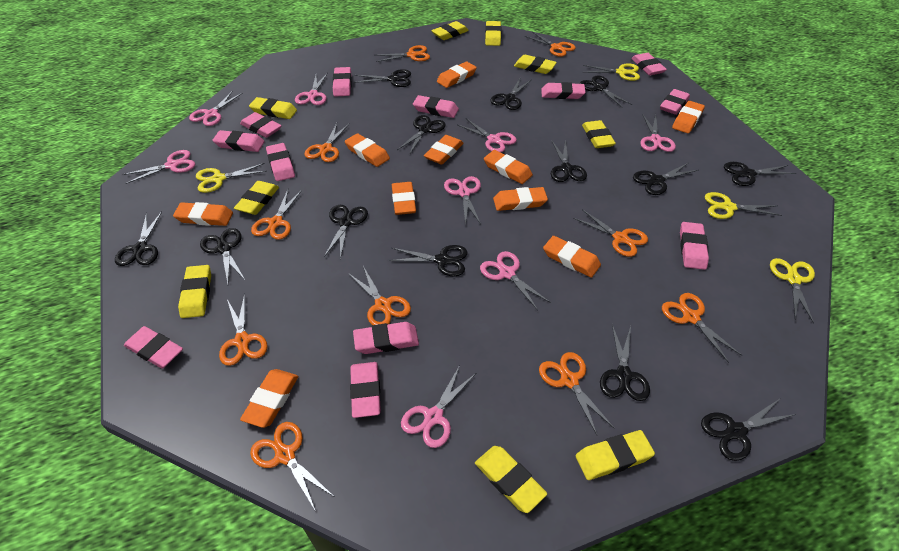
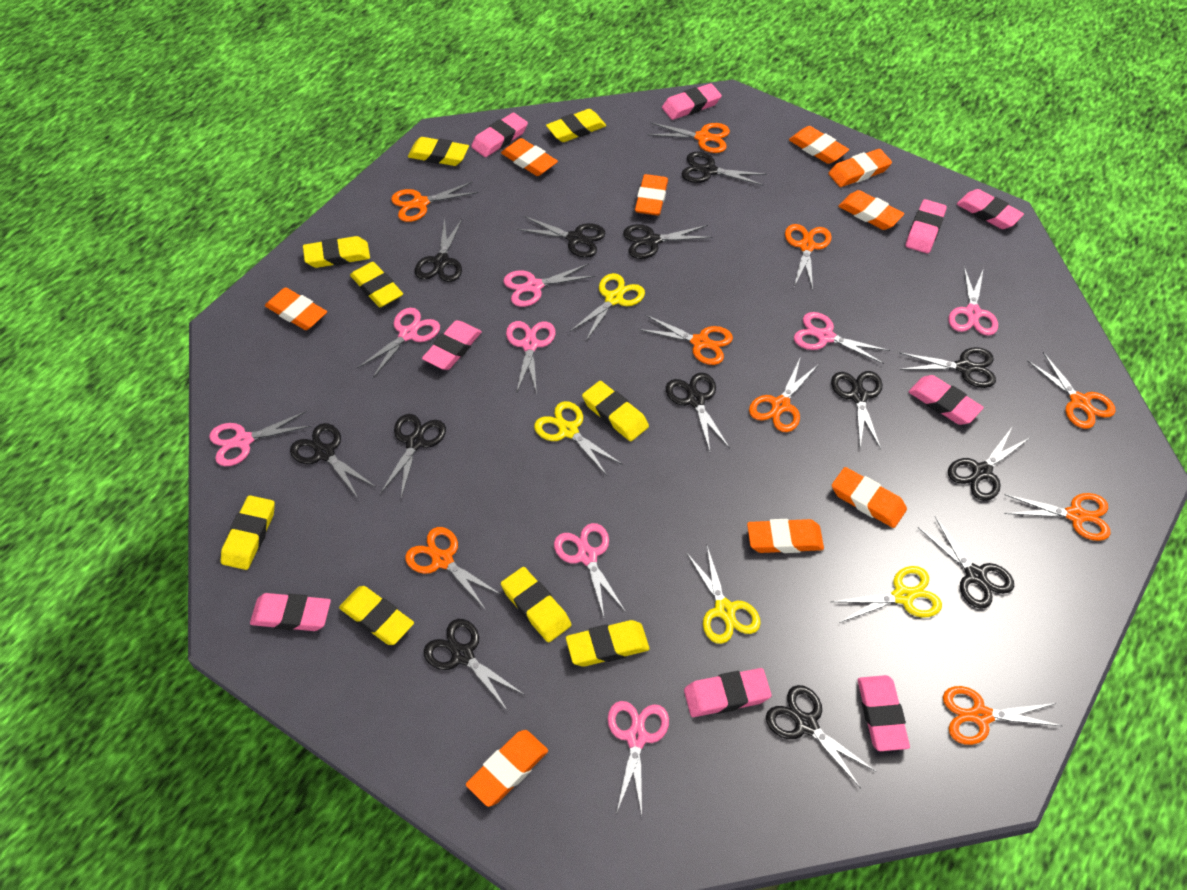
orange eraser: 10 -> 9
orange scissors: 10 -> 9
pink eraser: 12 -> 9

